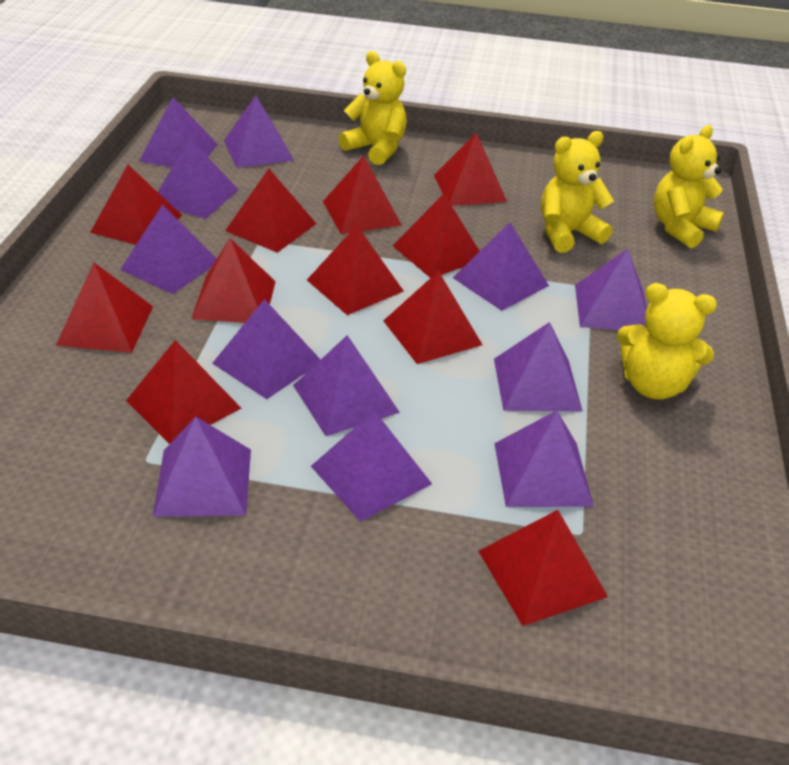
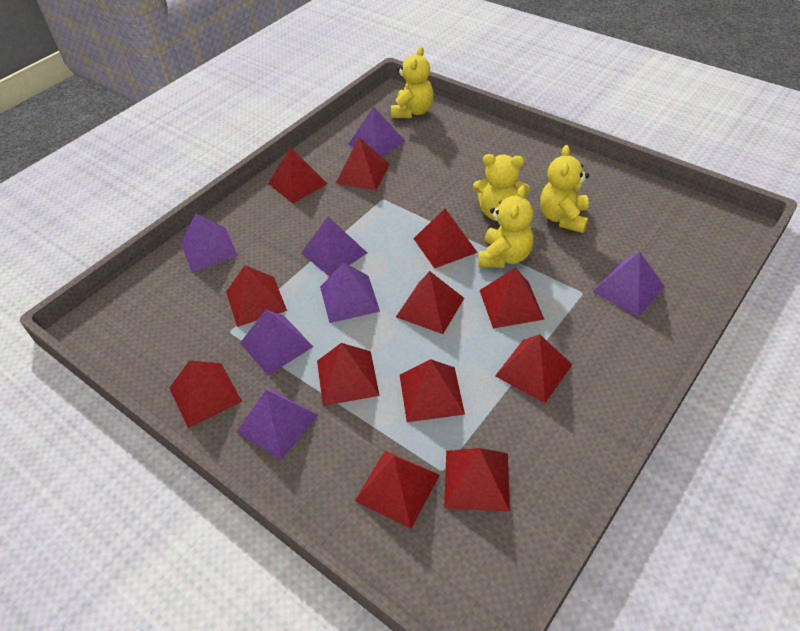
purple pyramid: 12 -> 7
red pyramid: 11 -> 12

